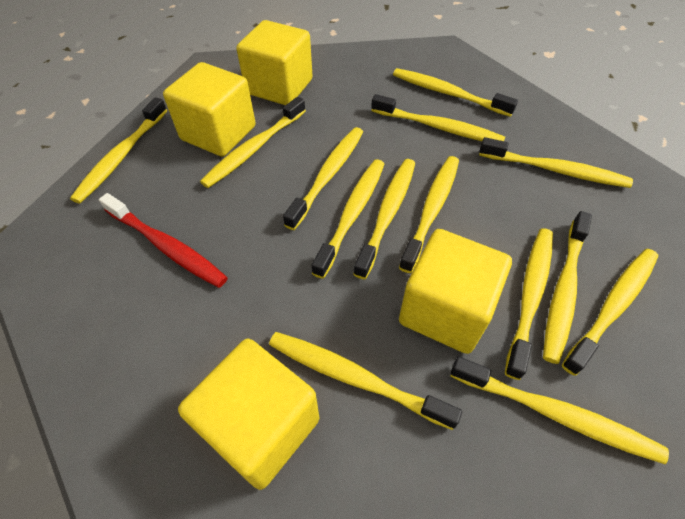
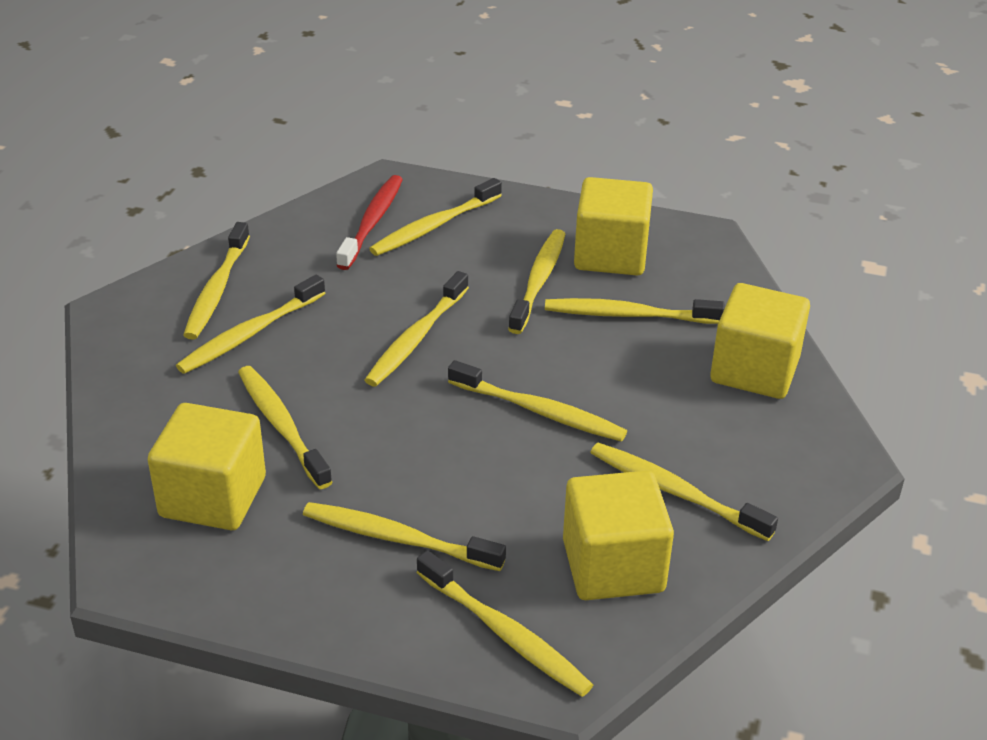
yellow toothbrush: 14 -> 11

